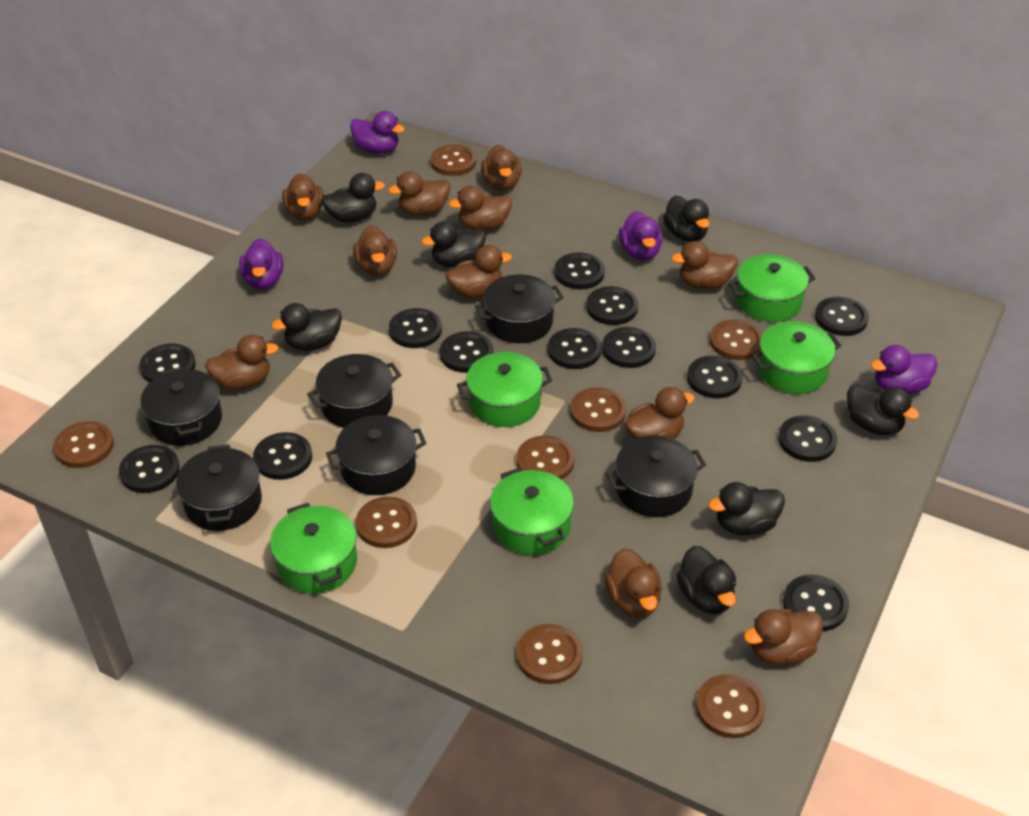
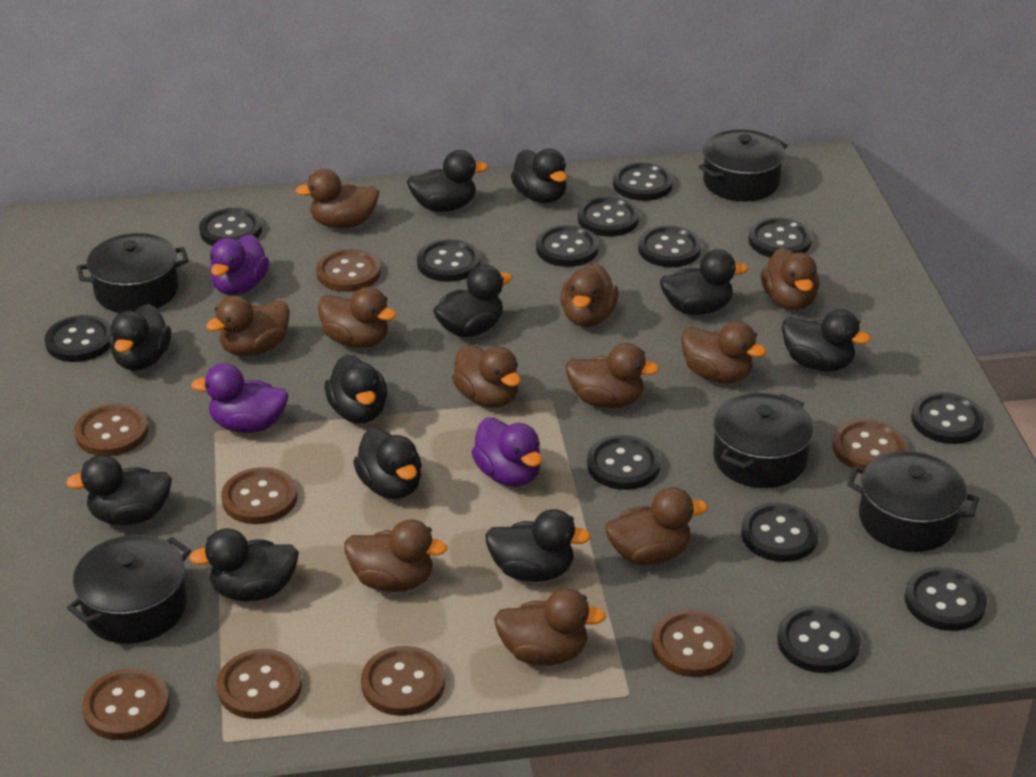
black duck: 7 -> 11
black pot: 6 -> 5
green pot: 5 -> 0
purple duck: 4 -> 3

